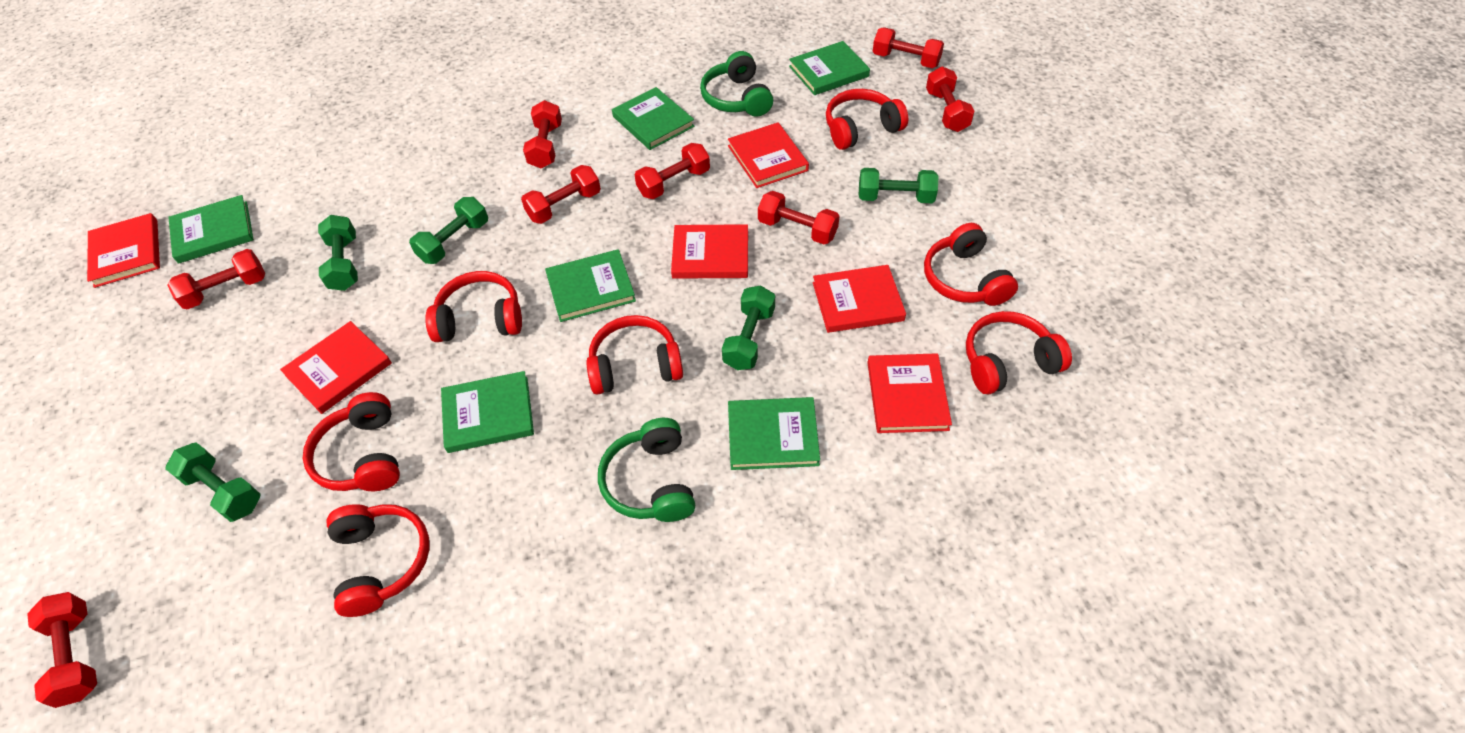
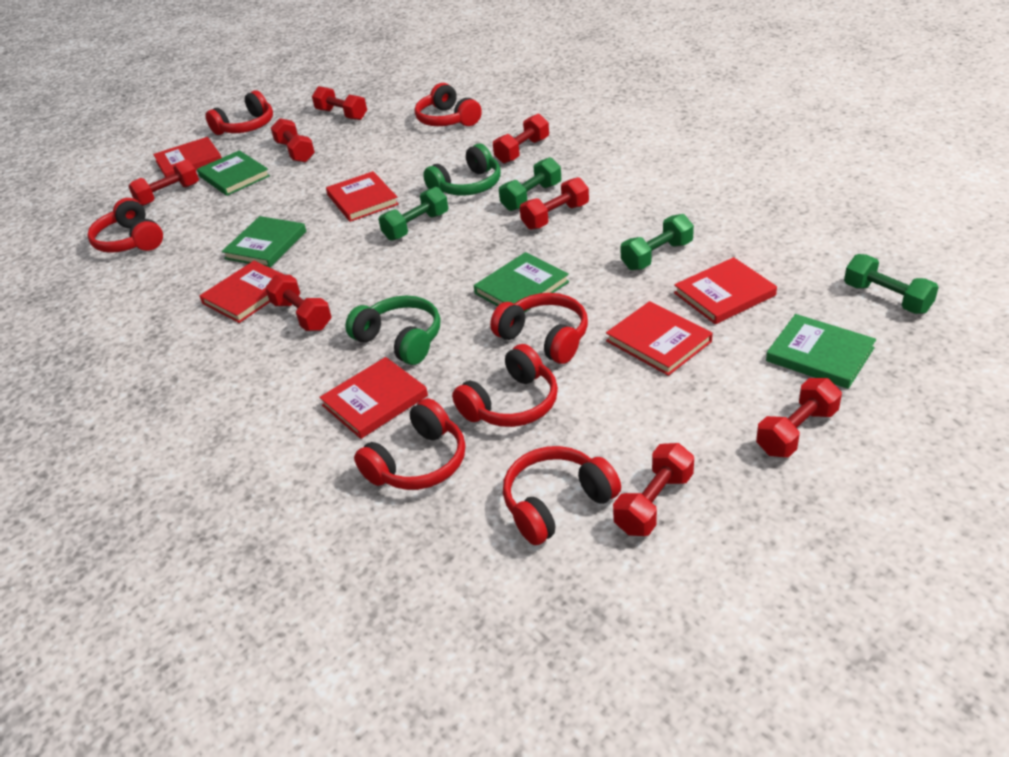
green book: 6 -> 4
green dumbbell: 5 -> 4

